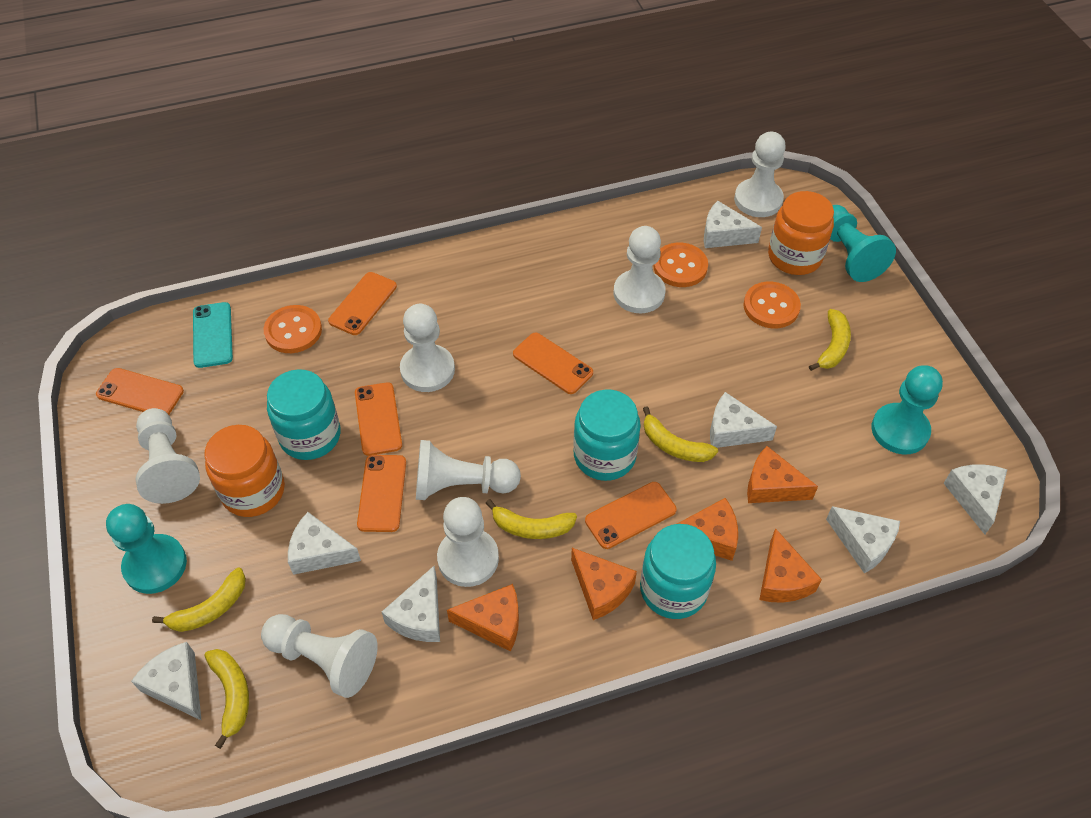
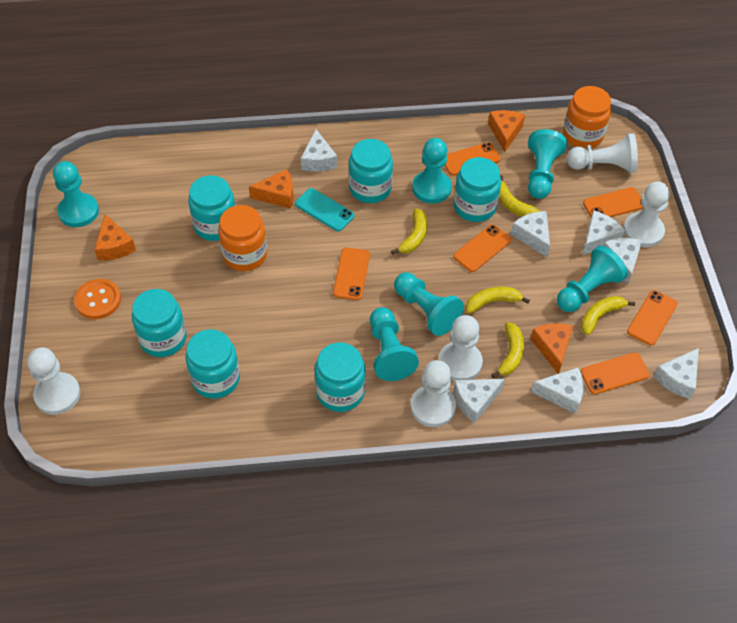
orange button: 3 -> 1
orange cheese: 5 -> 4
turquoise jar: 3 -> 6
turquoise pawn: 3 -> 6
white pawn: 7 -> 5

